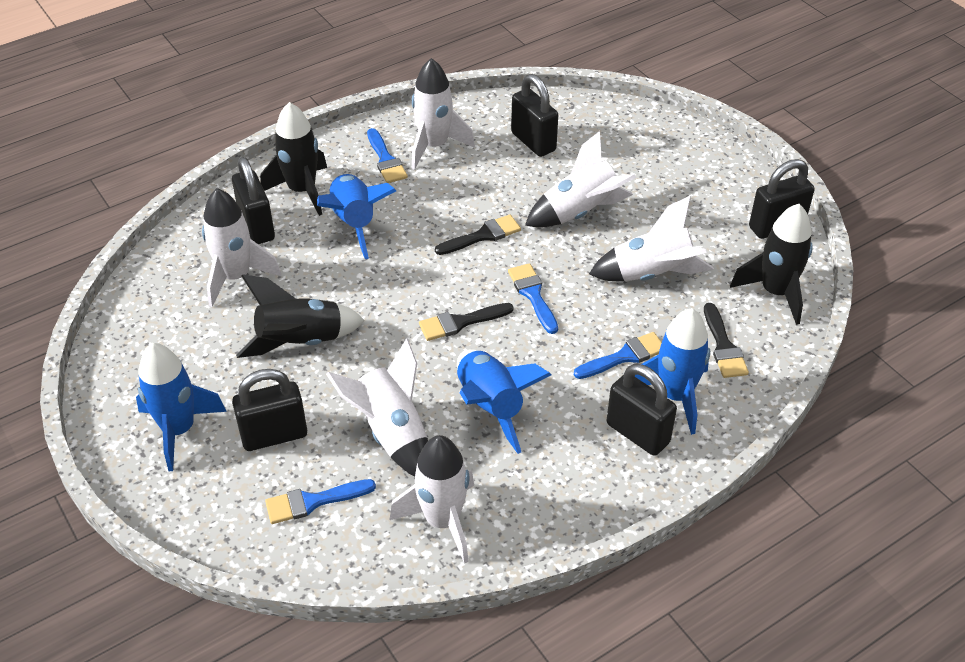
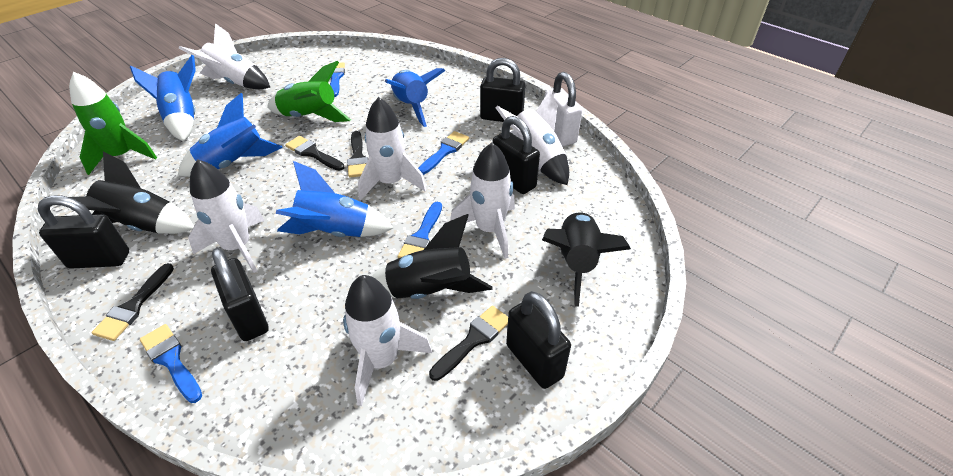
black brush: 3 -> 4
green rocket: 0 -> 2
white padlock: 0 -> 1

